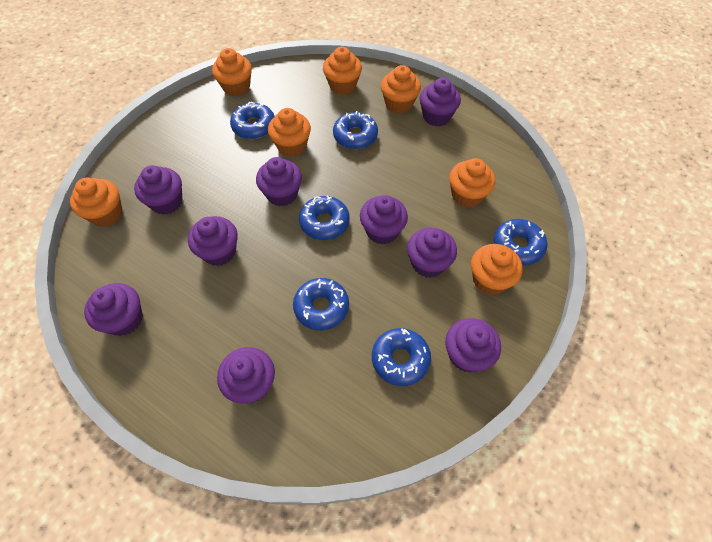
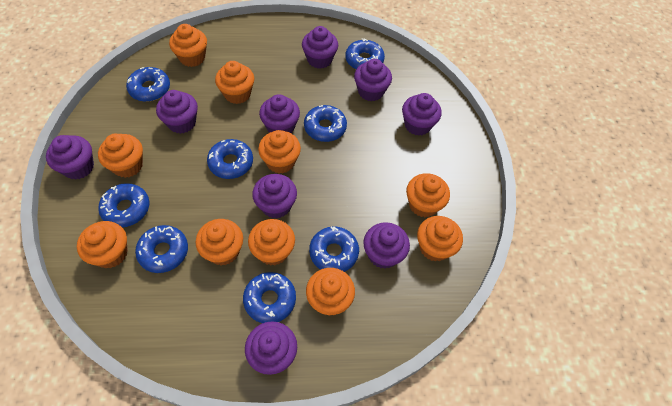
blue donut: 6 -> 8
orange cupcake: 7 -> 10

